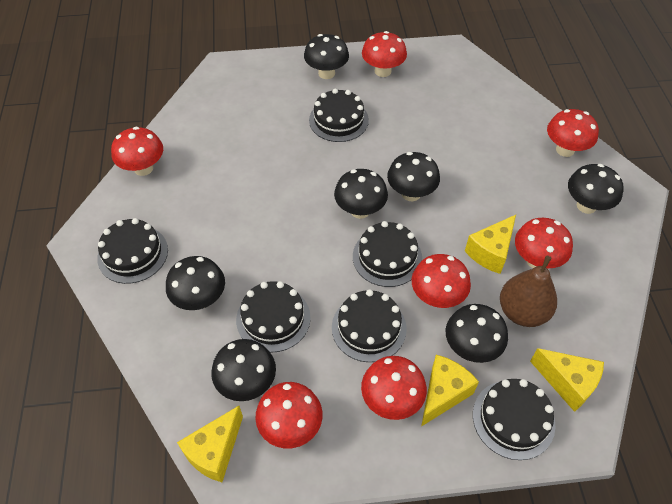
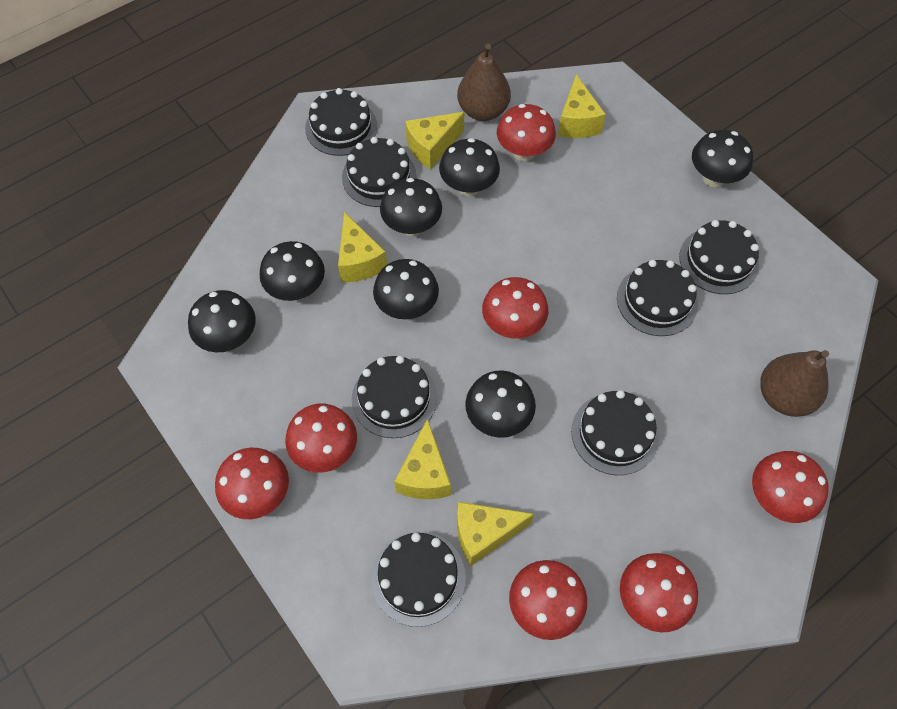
black cake: 6 -> 7
brown pear: 1 -> 2
yellow cheese: 4 -> 5

